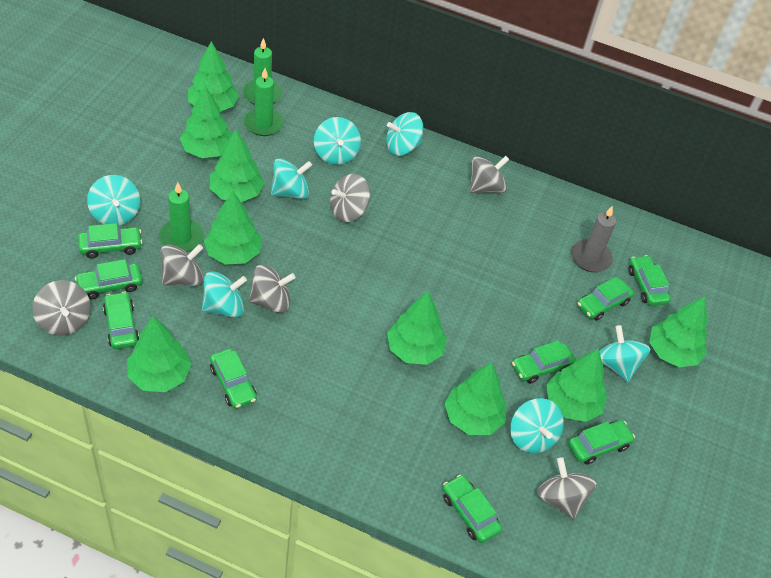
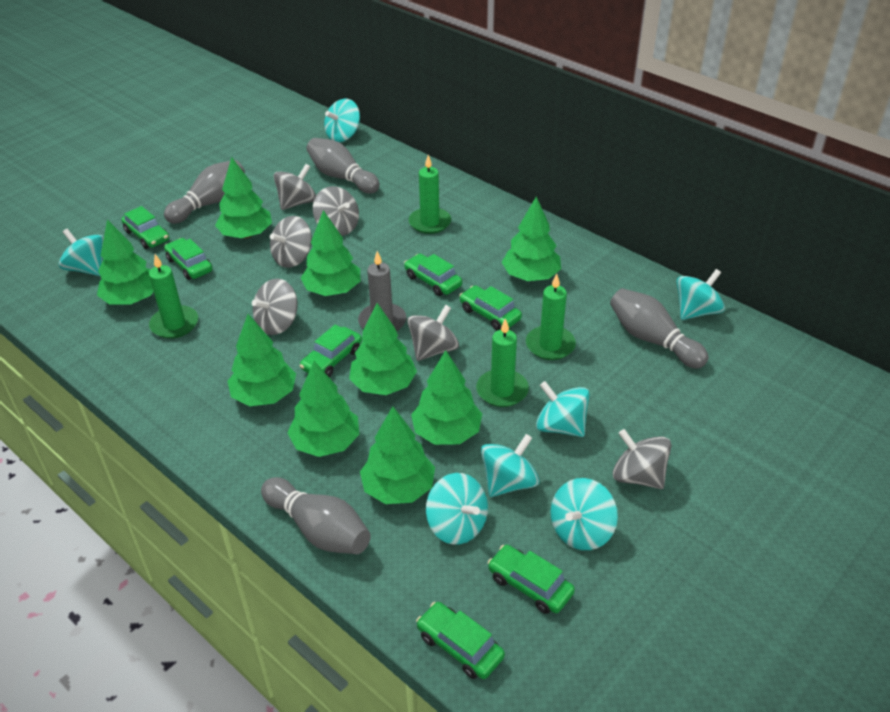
green candle: 3 -> 4
green car: 9 -> 7
grey bowling pin: 0 -> 4

